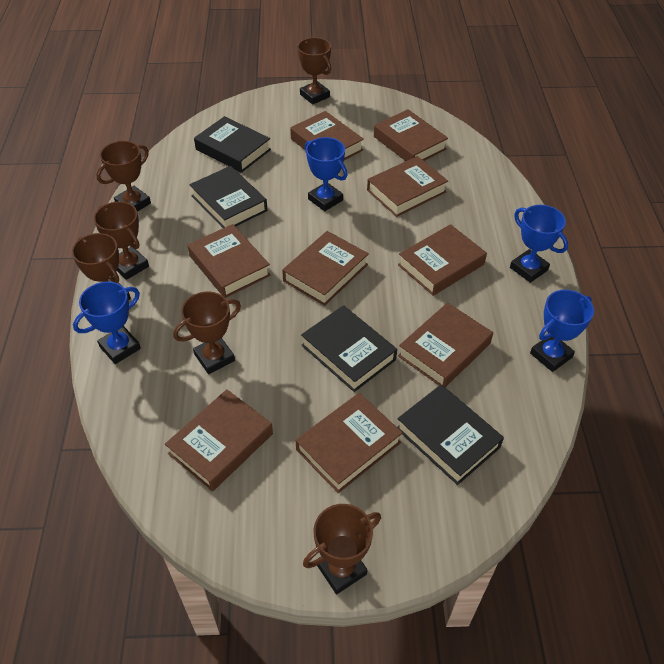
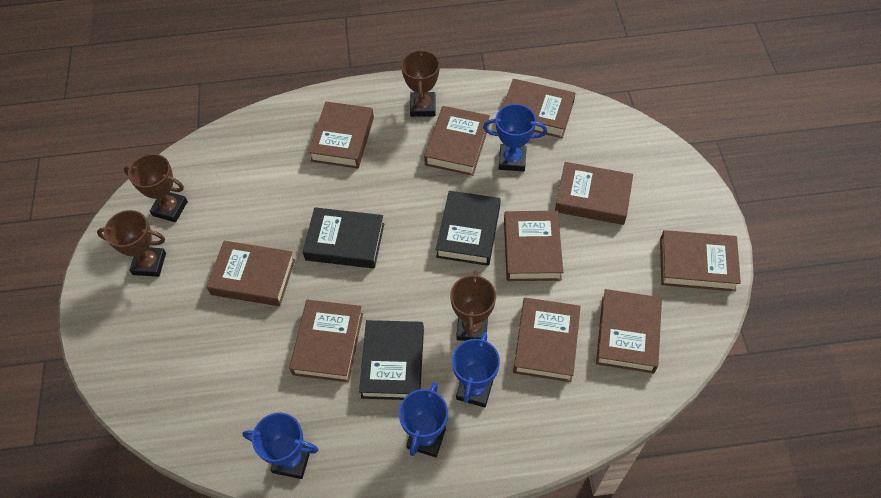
black book: 4 -> 3
brown book: 9 -> 10
brown trophy: 6 -> 4

